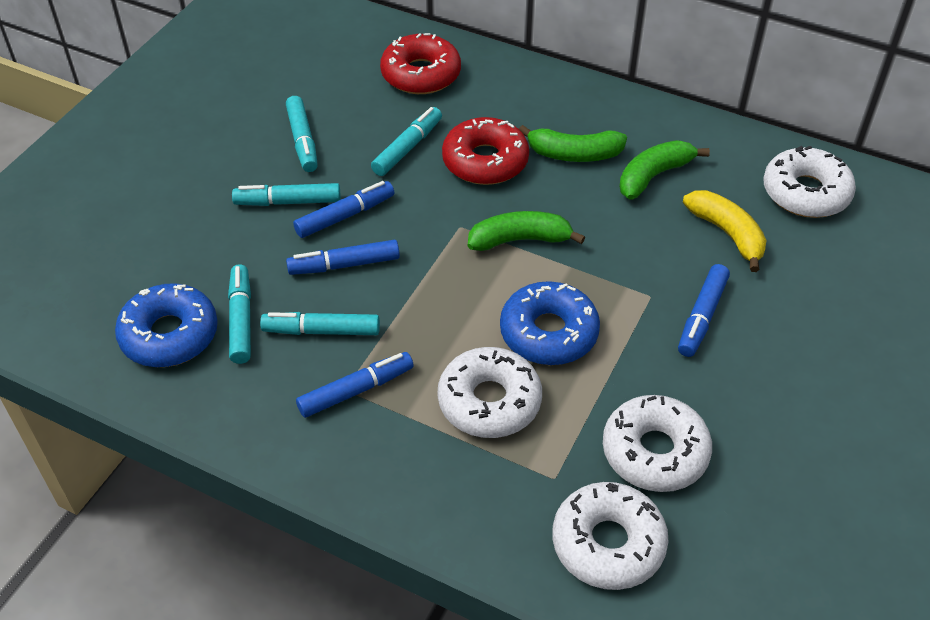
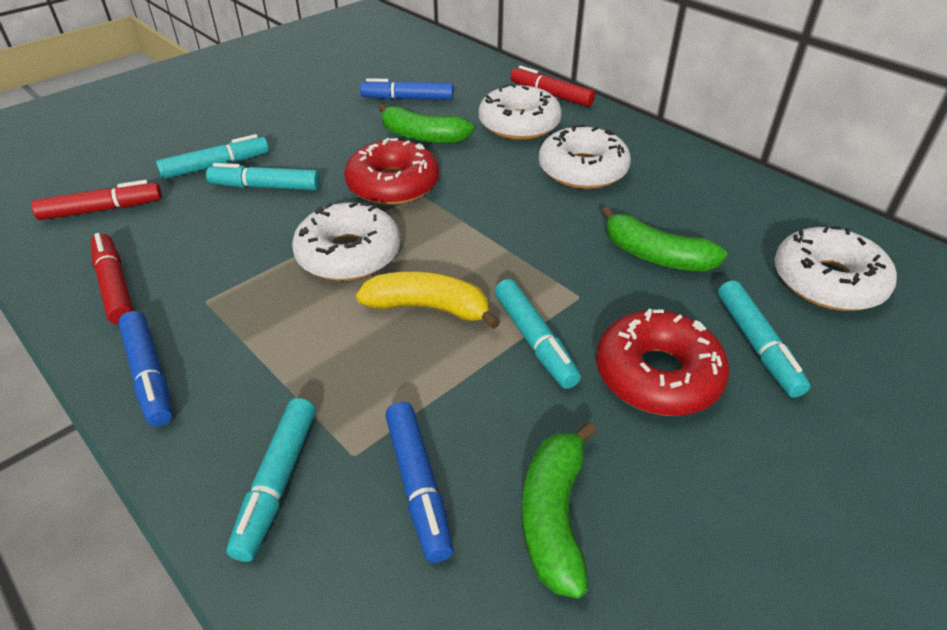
blue donut: 2 -> 0
blue marker: 4 -> 3
red marker: 0 -> 3

